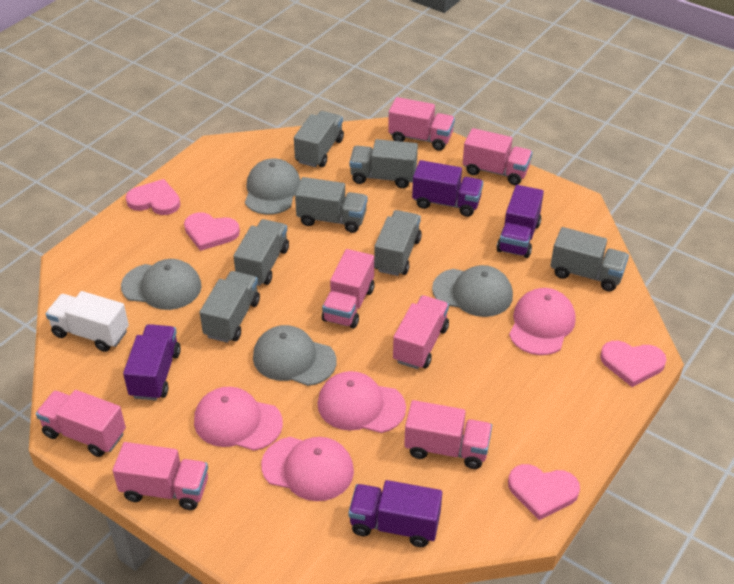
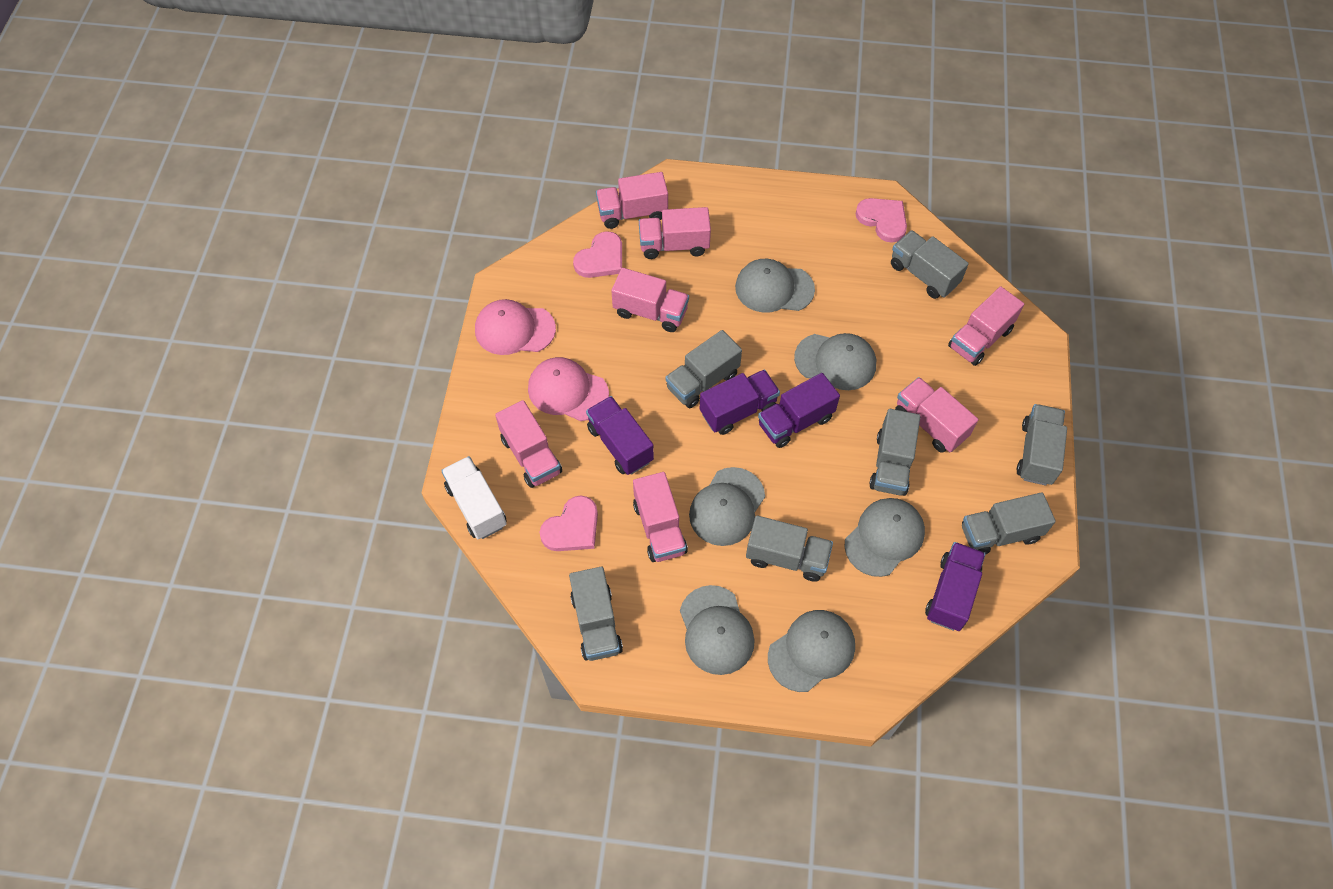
grey cap: 4 -> 6
pink cap: 4 -> 2
pink heart: 4 -> 3

